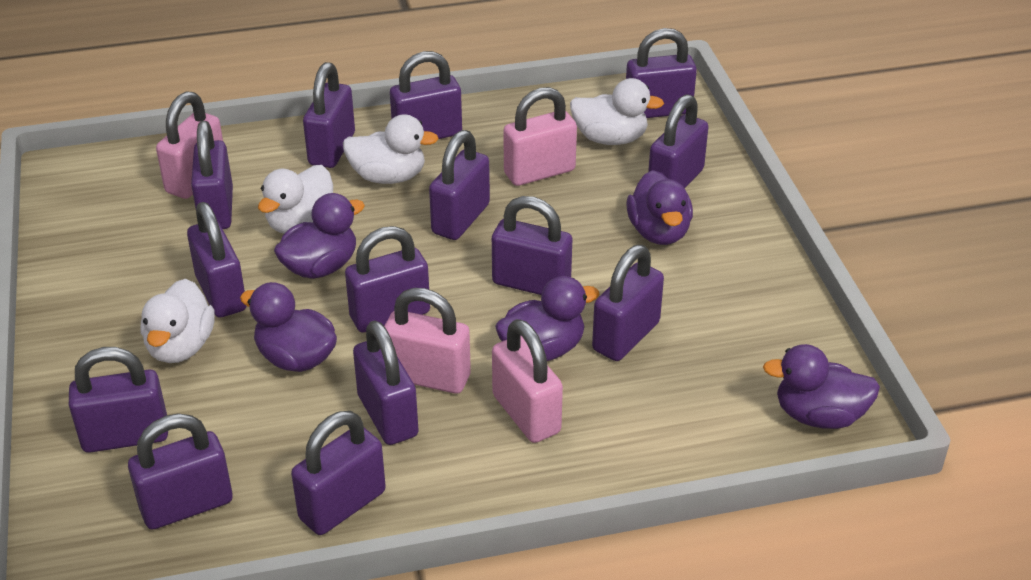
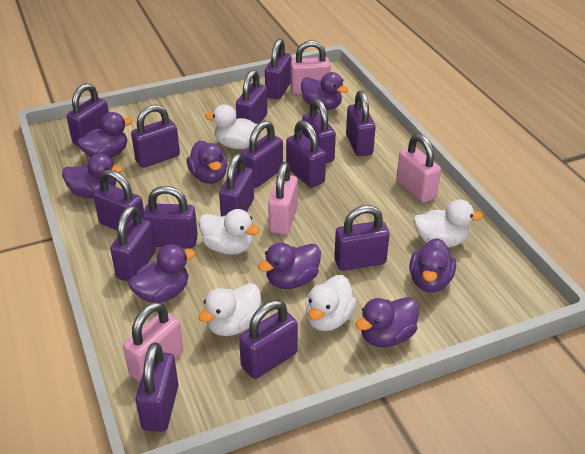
purple duck: 5 -> 8
purple padlock: 14 -> 15
white duck: 4 -> 5

